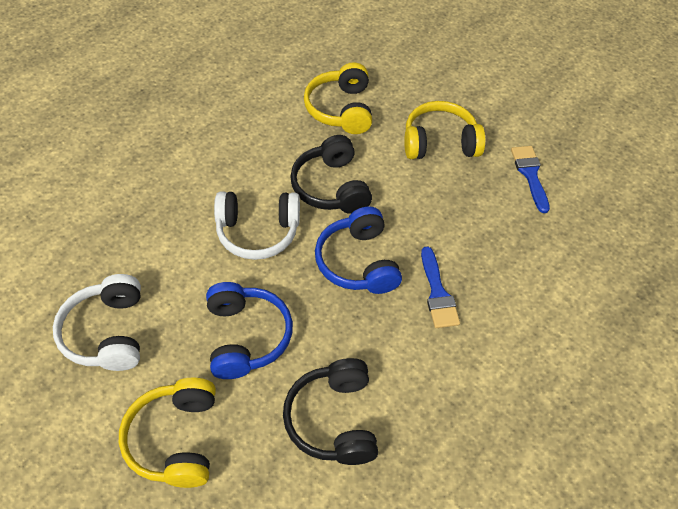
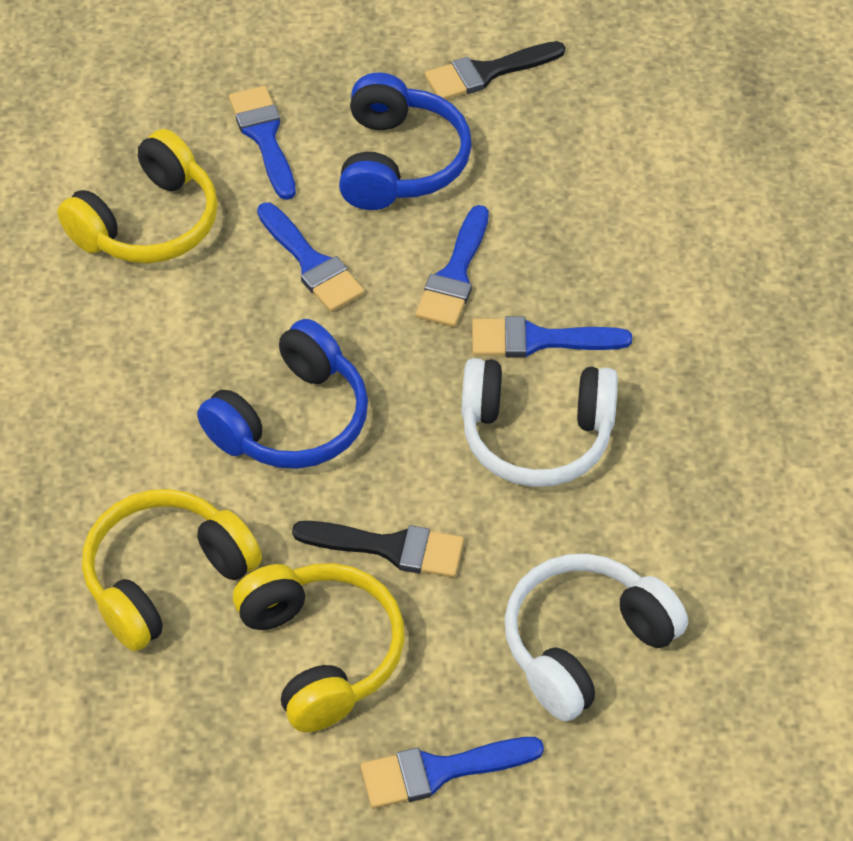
black brush: 0 -> 2
black headphones: 2 -> 0
blue brush: 2 -> 5

